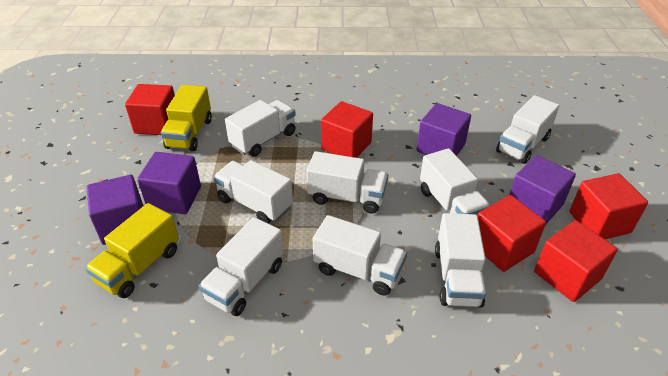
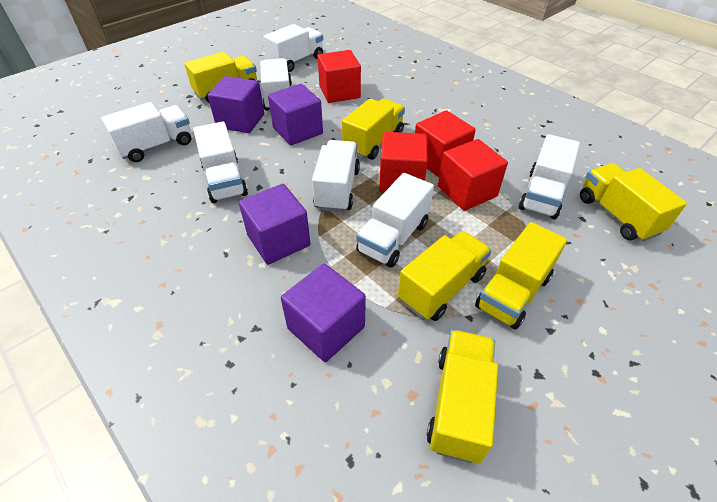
red cube: 5 -> 4
white truck: 8 -> 7
yellow truck: 2 -> 6

